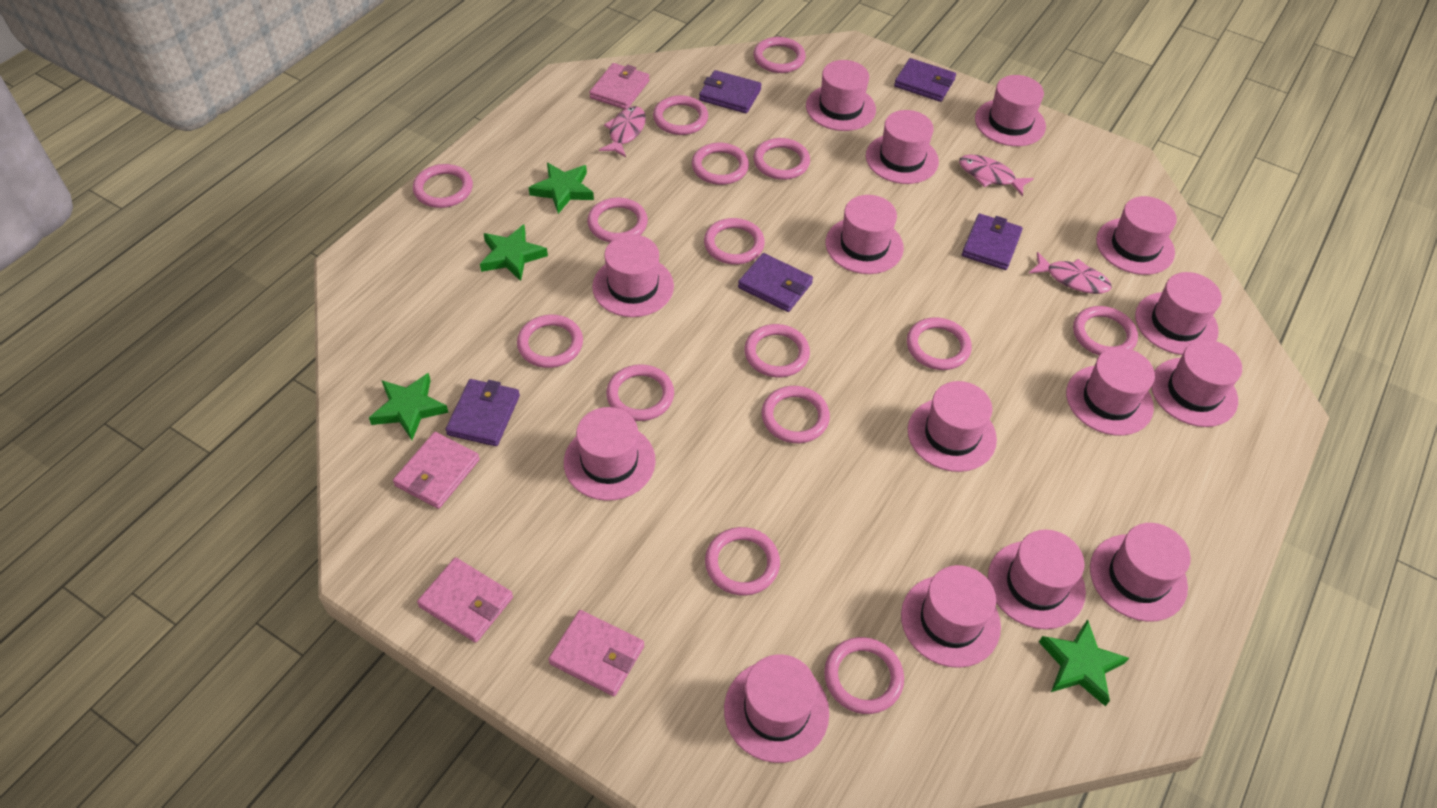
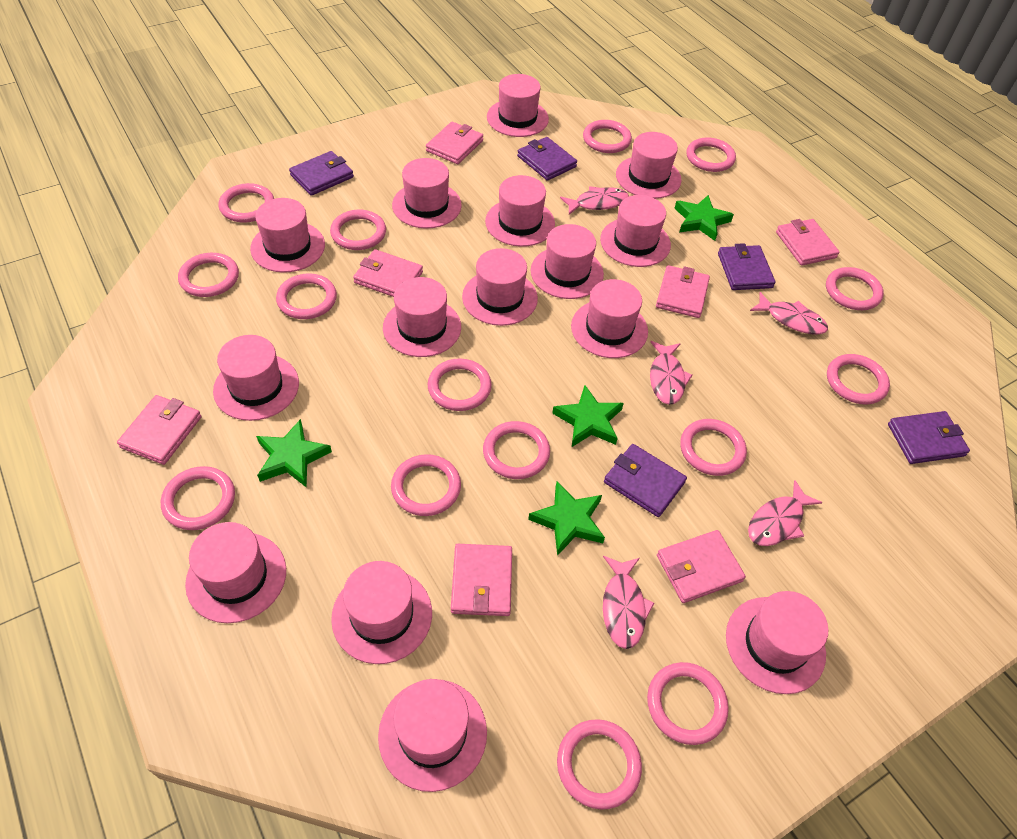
pink fish: 3 -> 5
pink wallet: 4 -> 7

